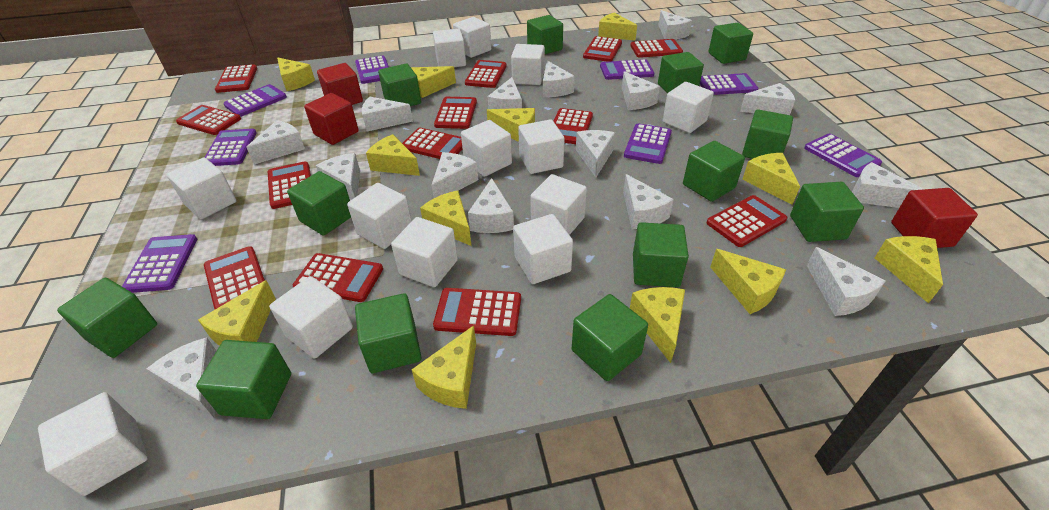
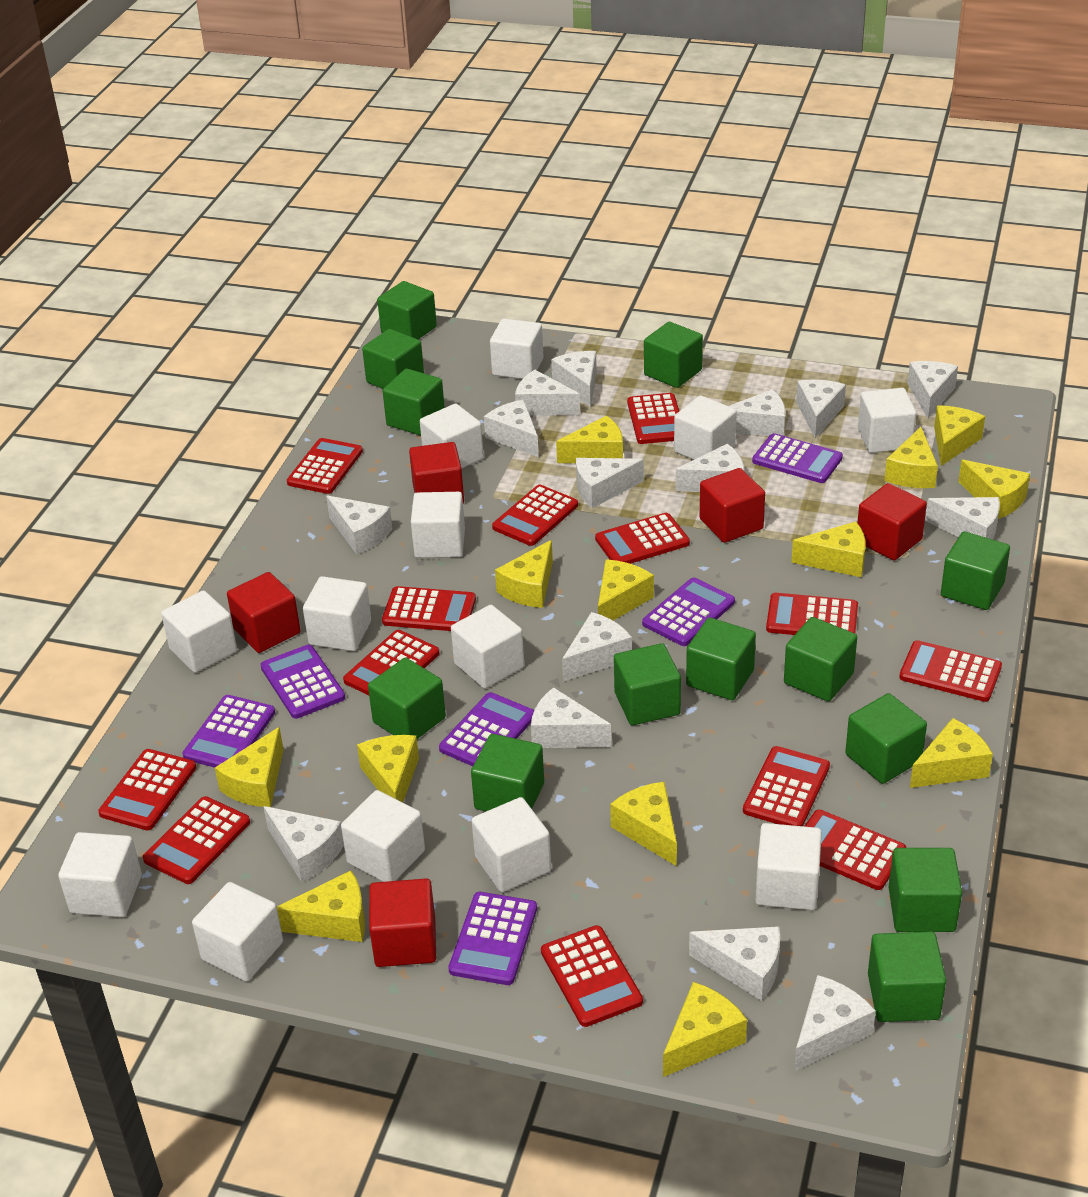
purple calculator: 8 -> 6
red cube: 3 -> 5
yellow cheese: 12 -> 13

